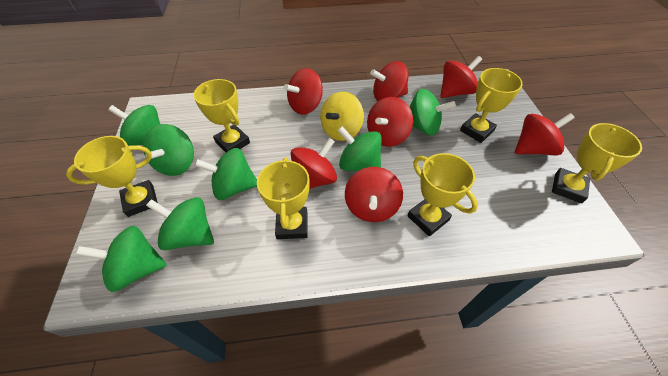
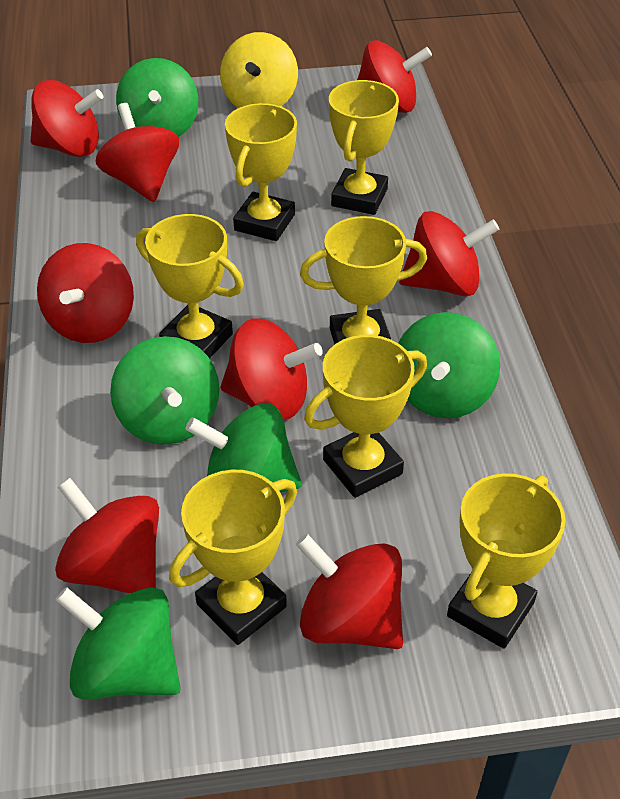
green spinning top: 7 -> 5
red spinning top: 7 -> 8
yellow trophy: 6 -> 7

